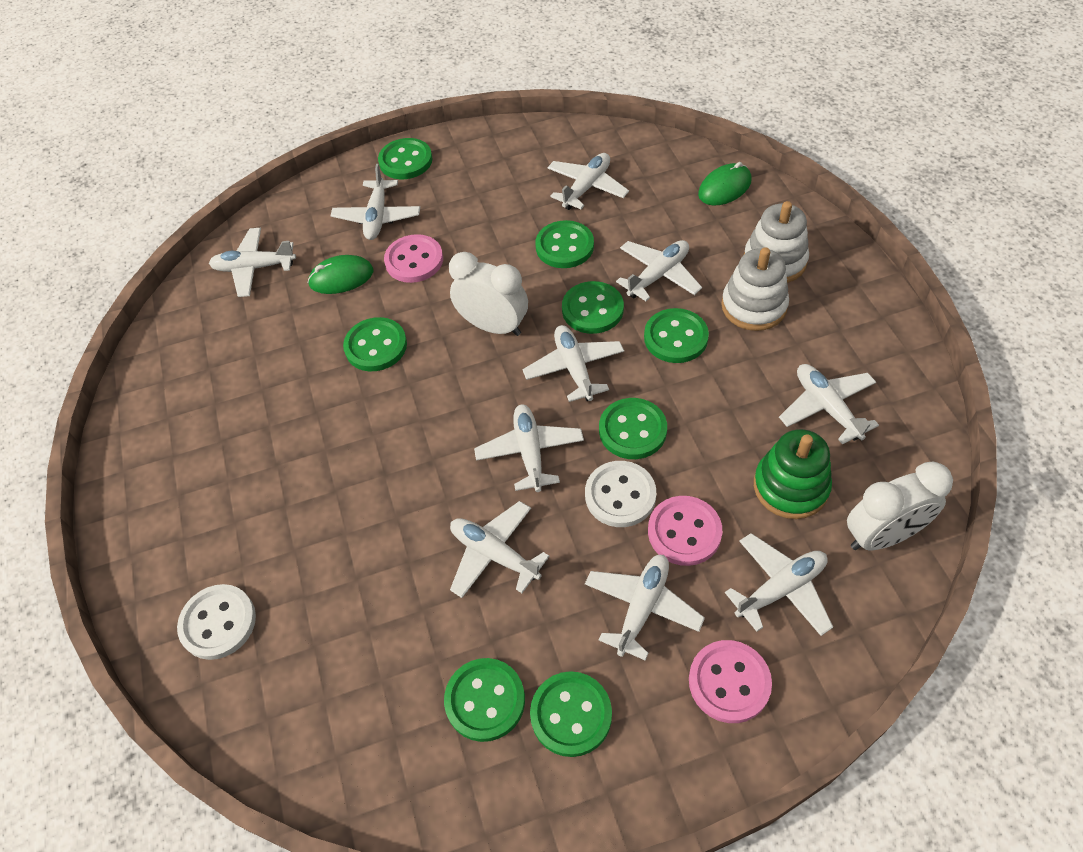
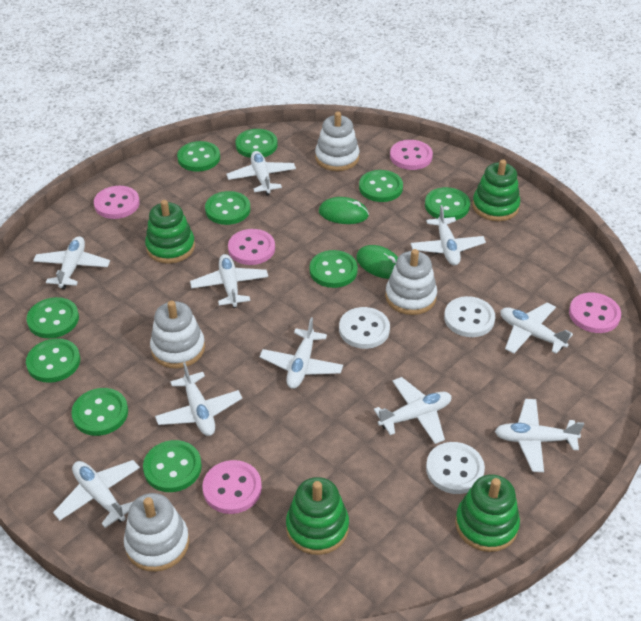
green button: 8 -> 10
green stacking toy: 1 -> 4
pink button: 3 -> 5
white button: 2 -> 3
white clock: 2 -> 0
white stacking toy: 2 -> 4

